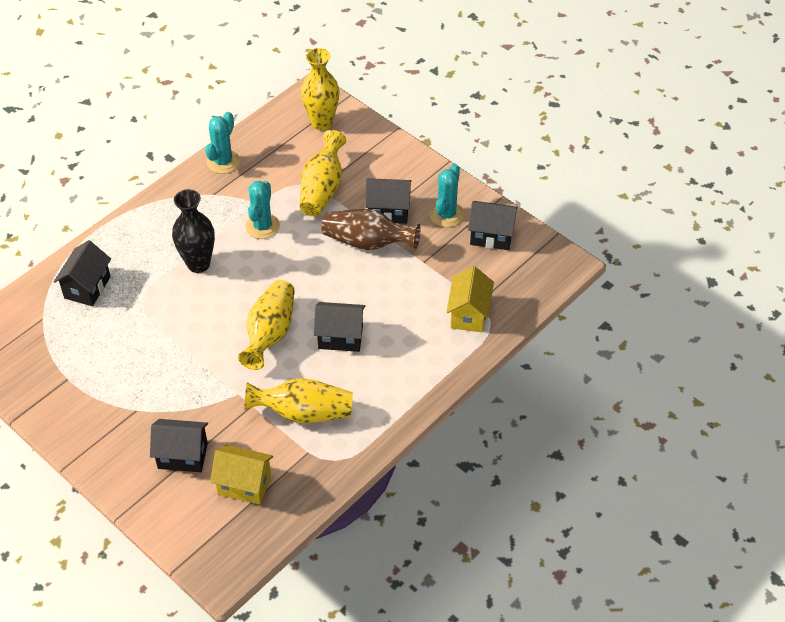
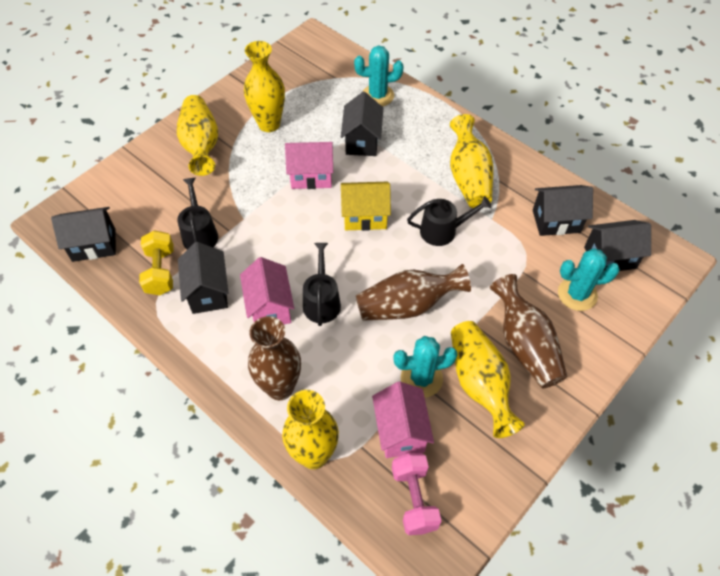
black vase: 1 -> 0
black watering can: 0 -> 3
brown vase: 1 -> 3
pink dumbbell: 0 -> 1
pink house: 0 -> 3
yellow dumbbell: 0 -> 1
yellow house: 2 -> 1
yellow vase: 4 -> 5

